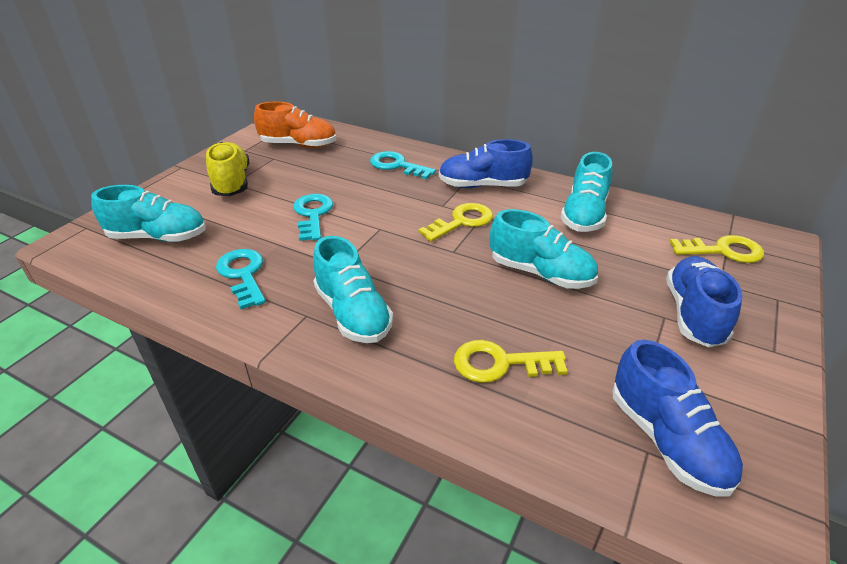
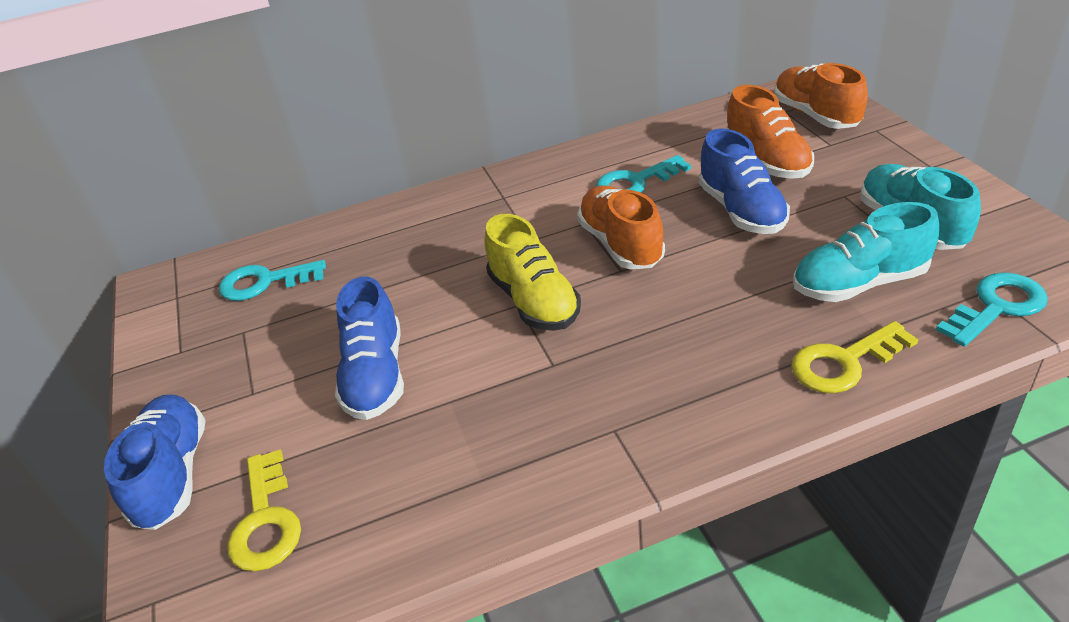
orange shoe: 1 -> 3
turquoise shoe: 4 -> 2
yellow key: 3 -> 2

